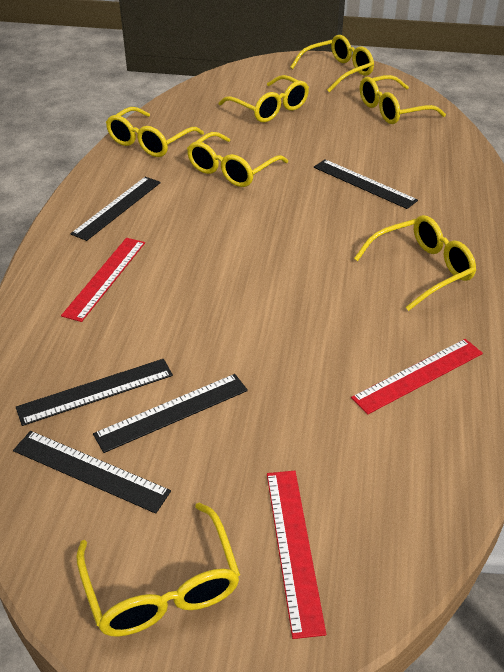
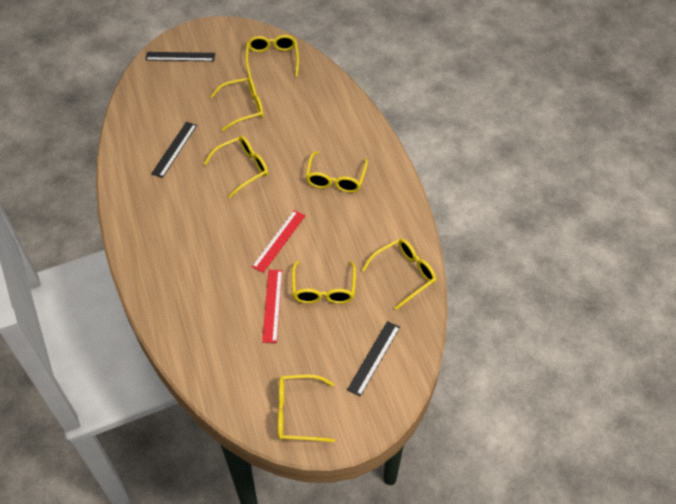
black ruler: 5 -> 3
red ruler: 3 -> 2

